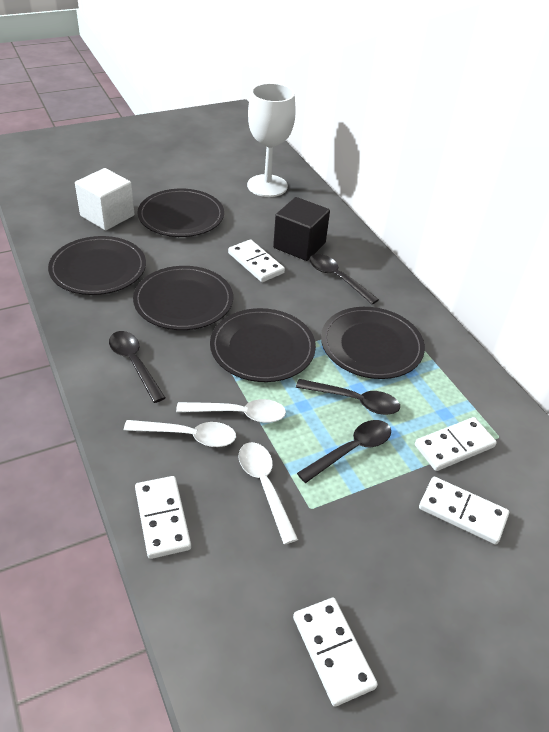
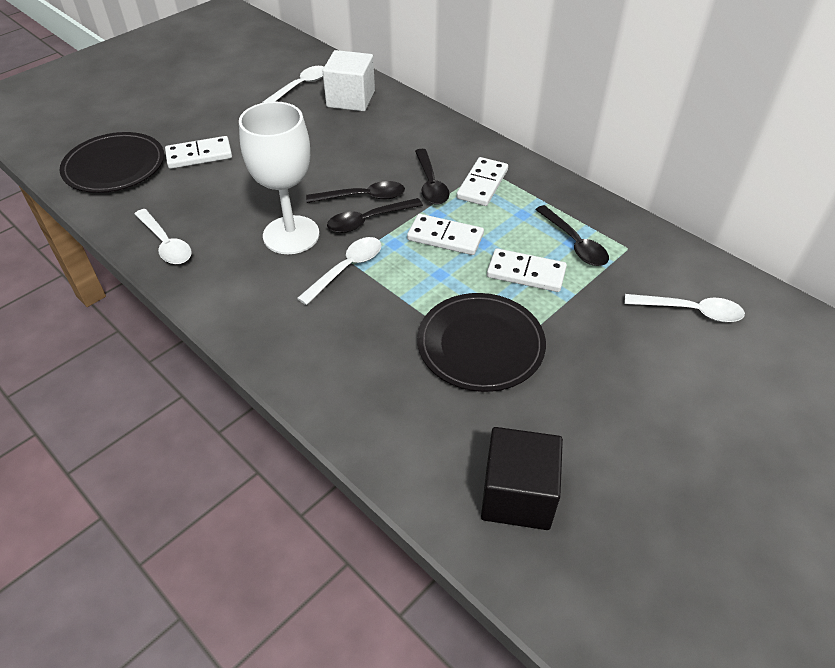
black plate: 5 -> 2
white domino: 5 -> 4
white spoon: 3 -> 4

